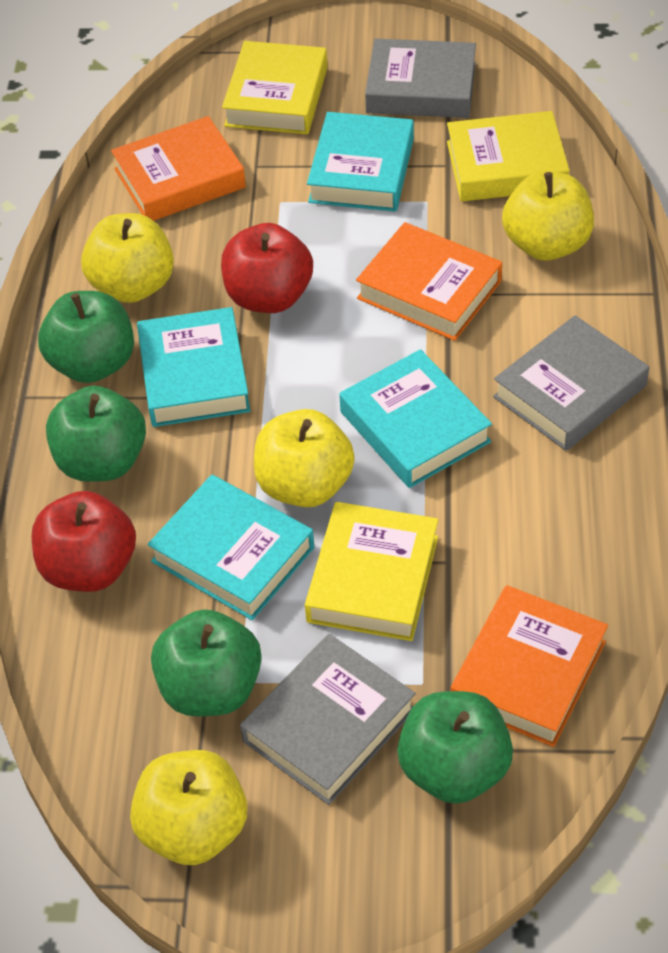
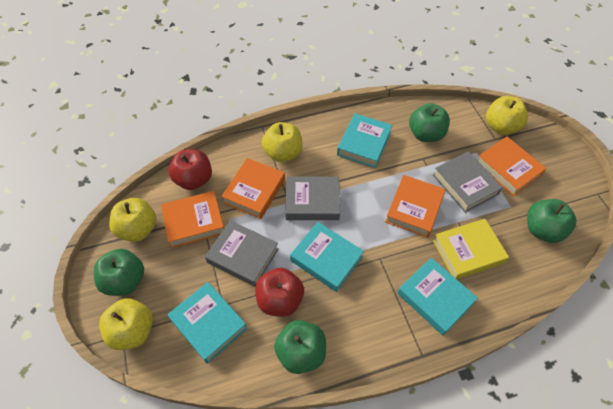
orange book: 3 -> 4
yellow book: 3 -> 1

